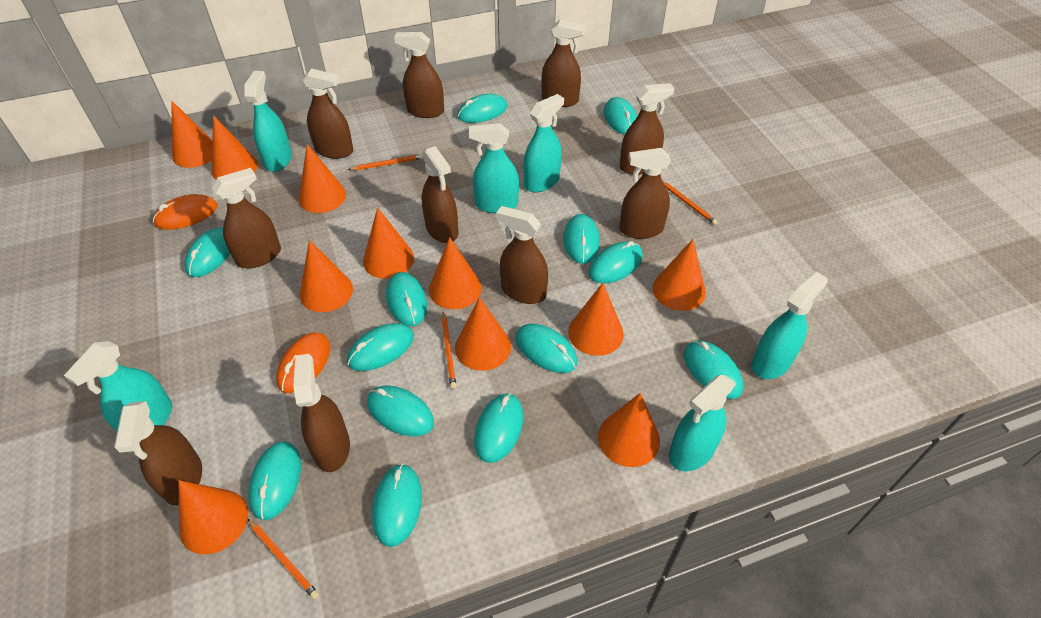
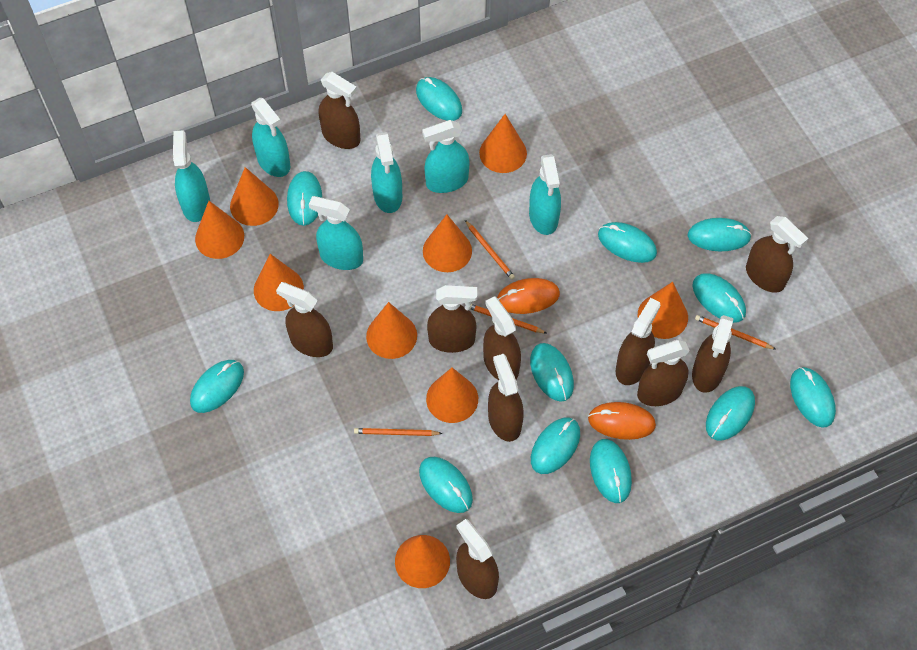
orange cone: 11 -> 9
turquoise mouse: 13 -> 12

